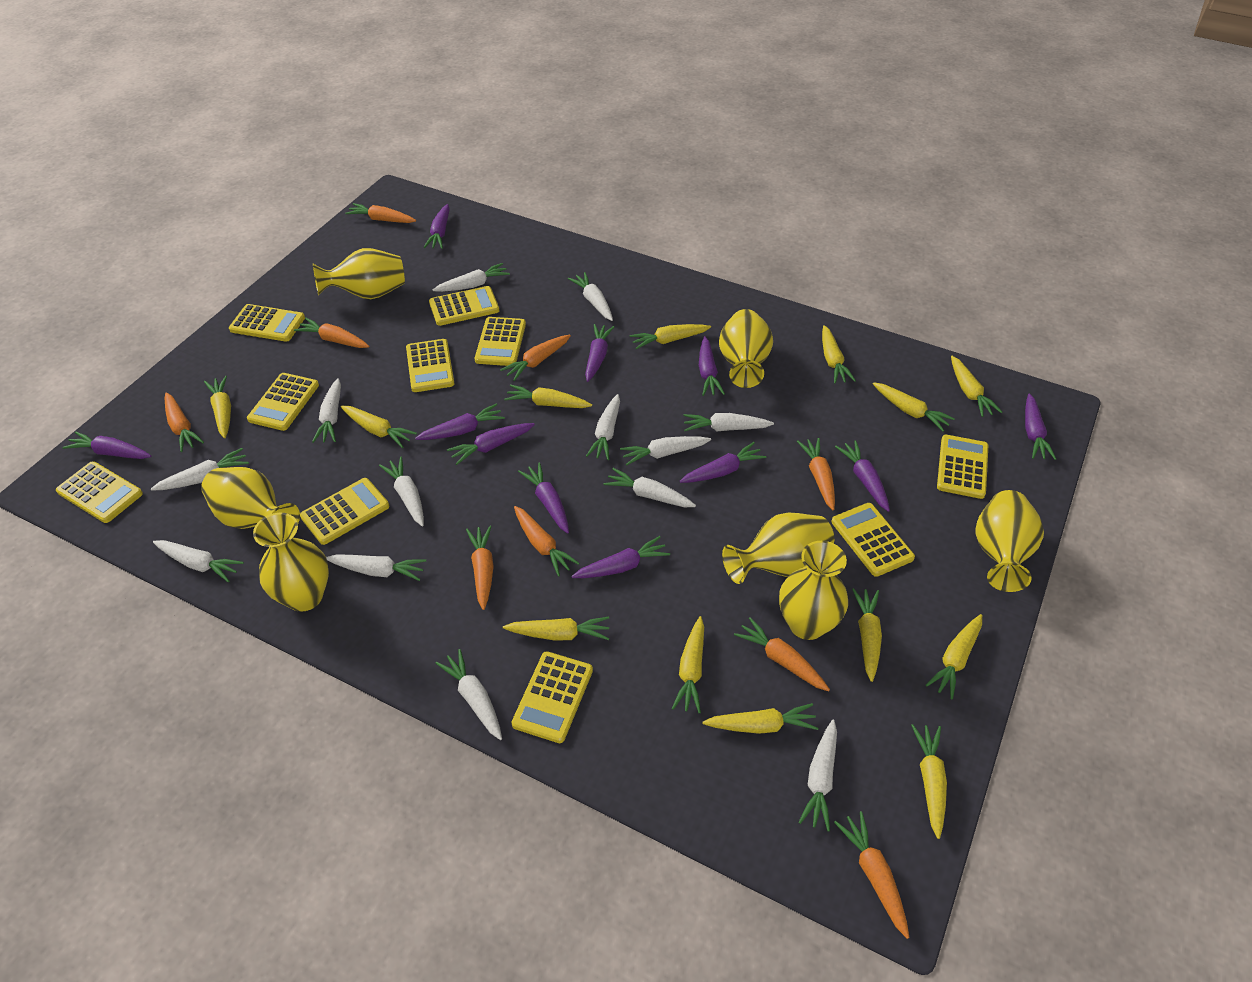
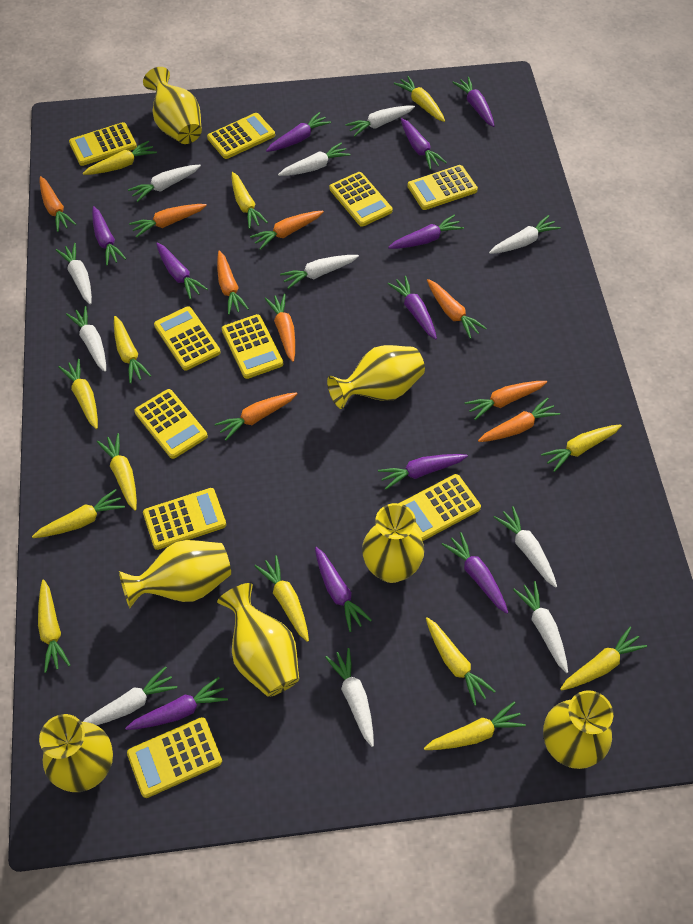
white carrot: 13 -> 11

